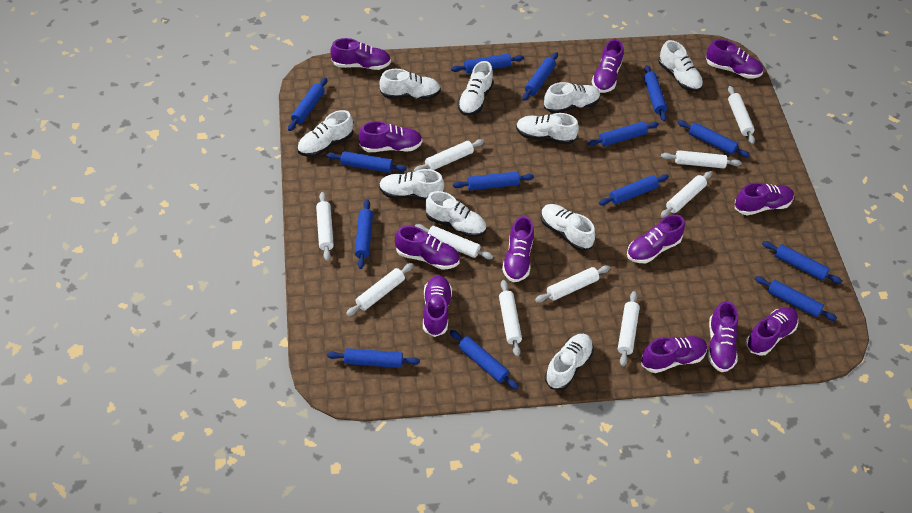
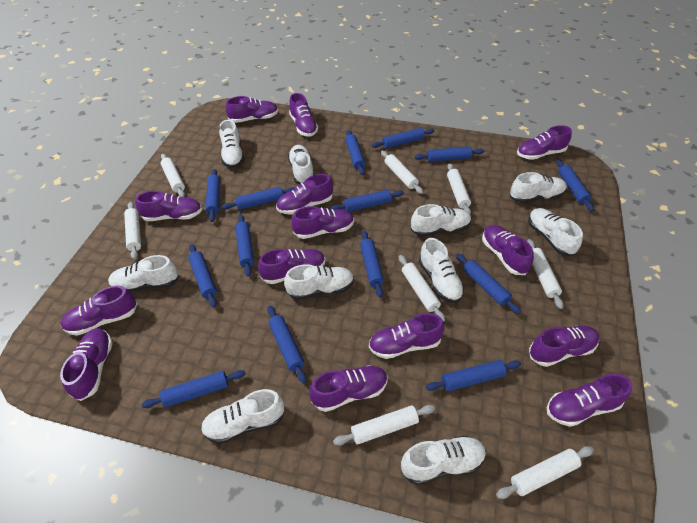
purple shoe: 12 -> 14
white rolling pin: 10 -> 8

